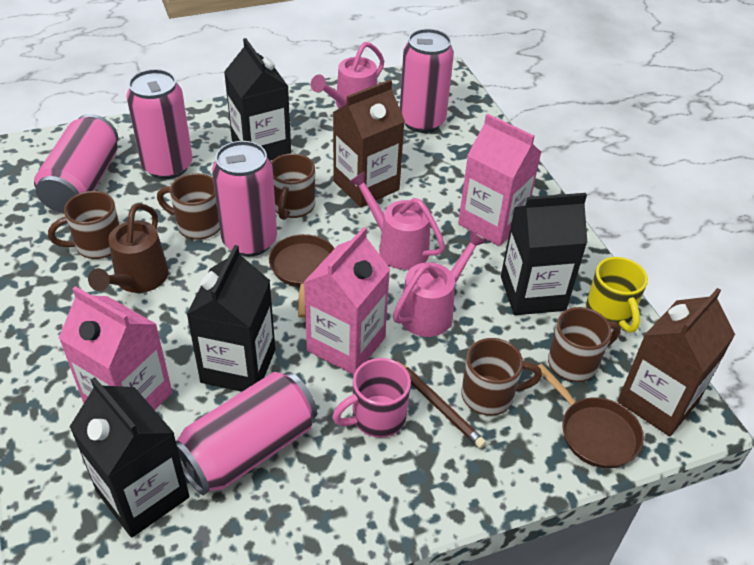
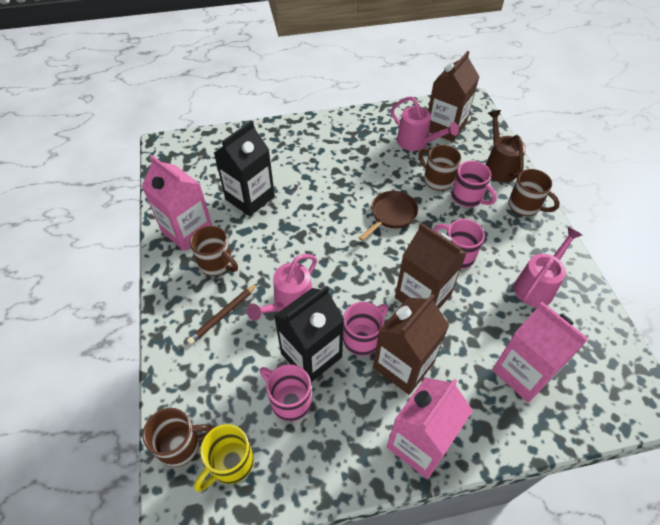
black carton: 4 -> 2
brown carton: 2 -> 3
brown mug: 5 -> 4
brown pan: 2 -> 1
pink can: 5 -> 0
pink mug: 1 -> 4

